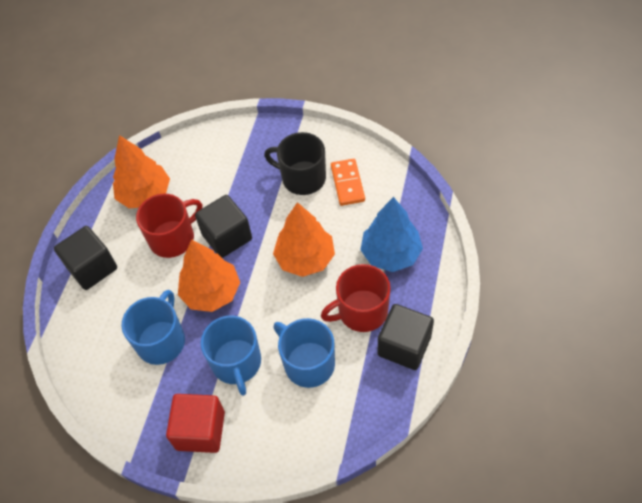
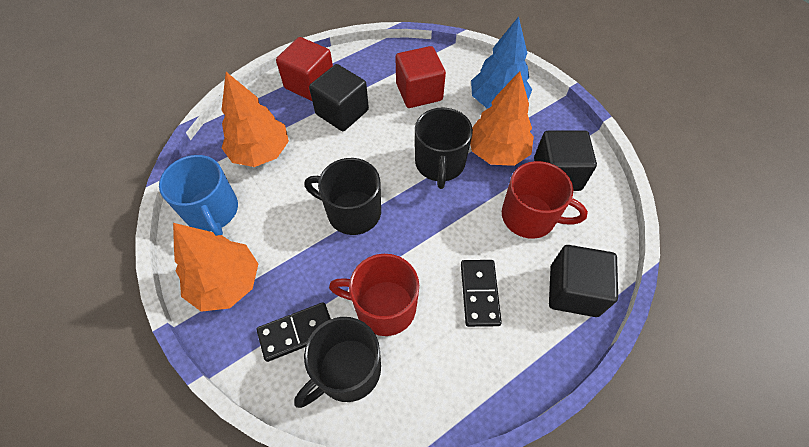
black domino: 0 -> 2
black mug: 1 -> 3
blue mug: 3 -> 1
orange domino: 1 -> 0
red cube: 1 -> 2

